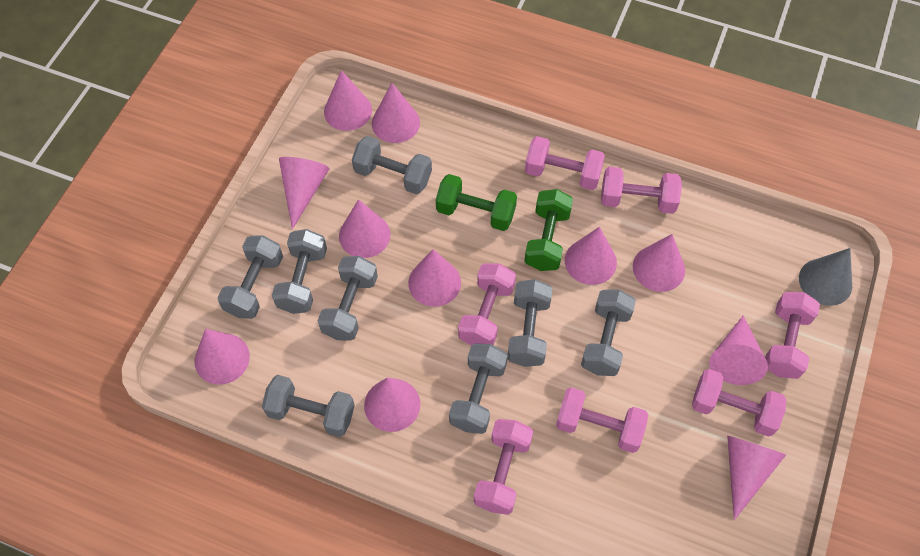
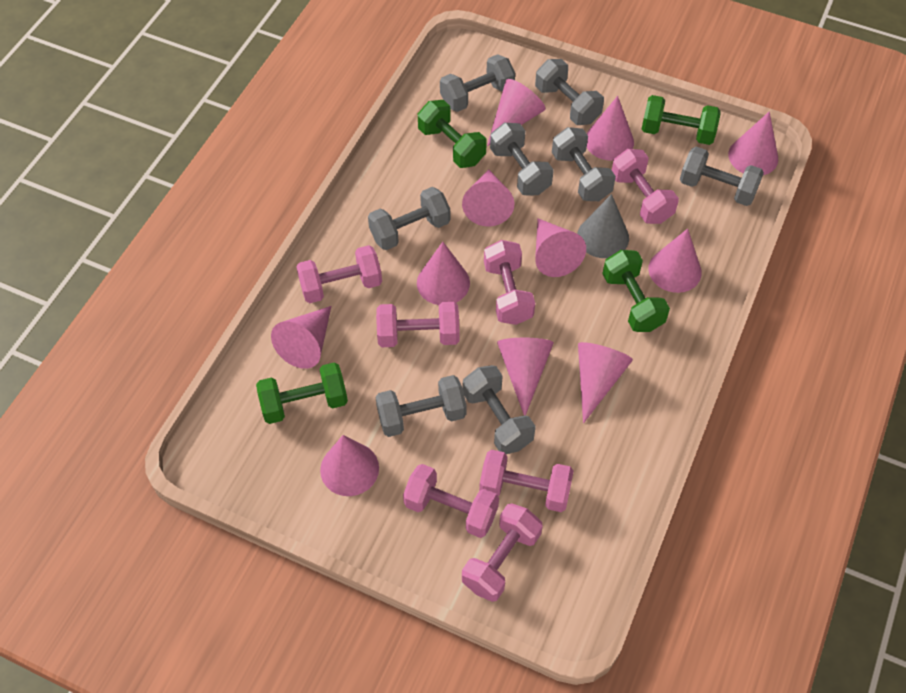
green dumbbell: 2 -> 4

